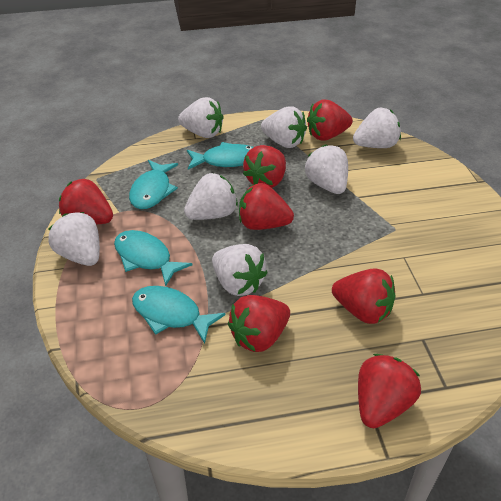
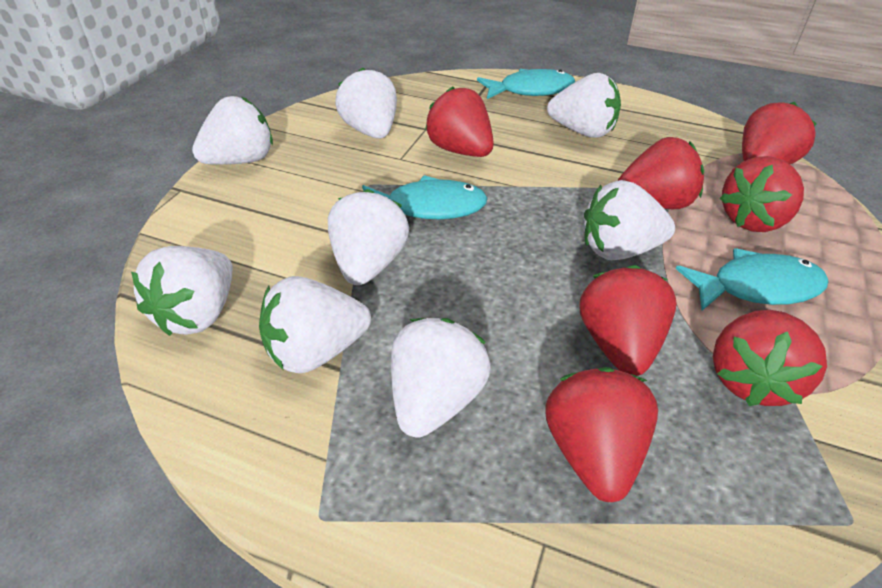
turquoise fish: 4 -> 3
white strawberry: 7 -> 8

